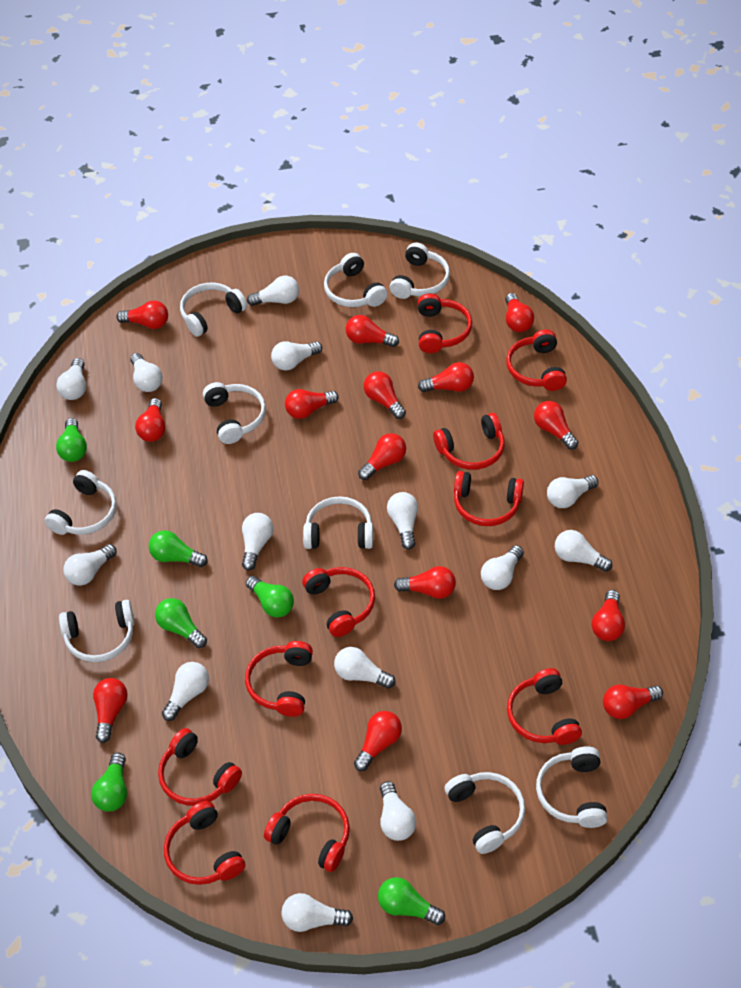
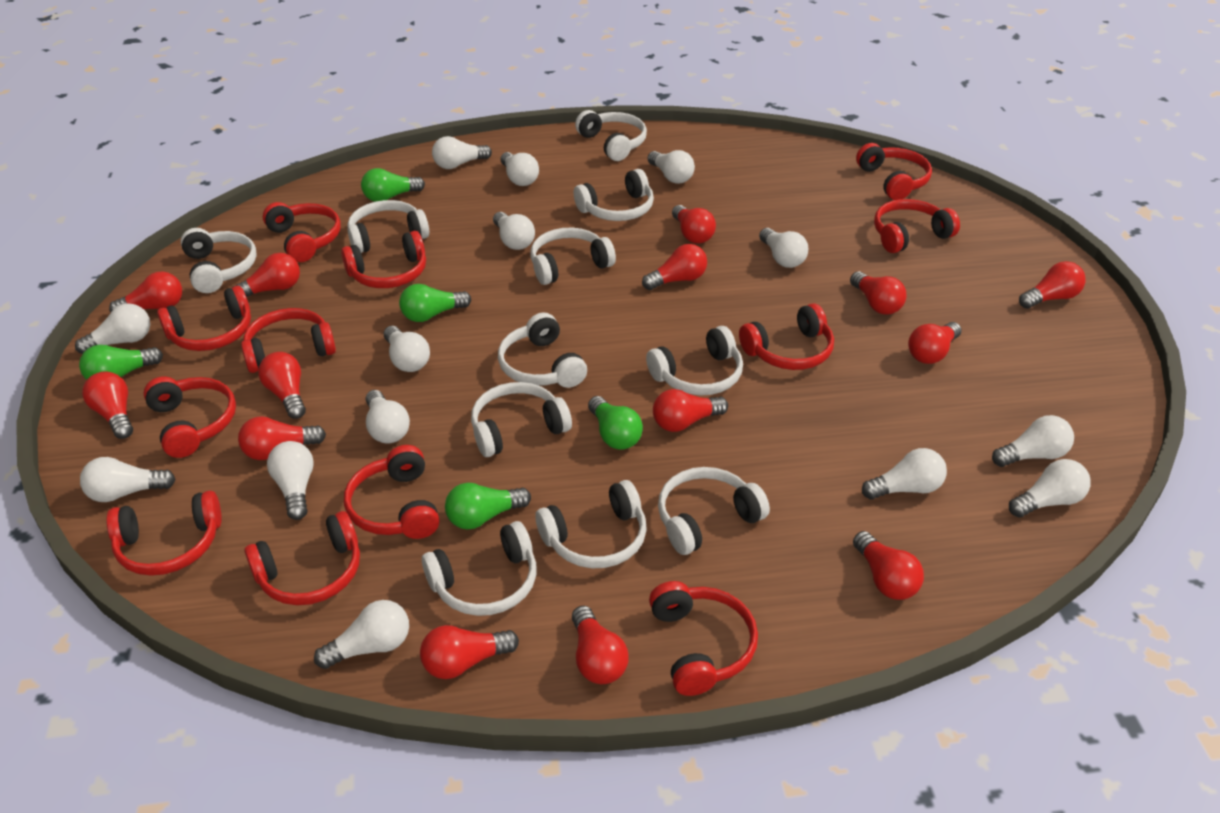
green light bulb: 6 -> 5
red headphones: 10 -> 12
white headphones: 9 -> 11

